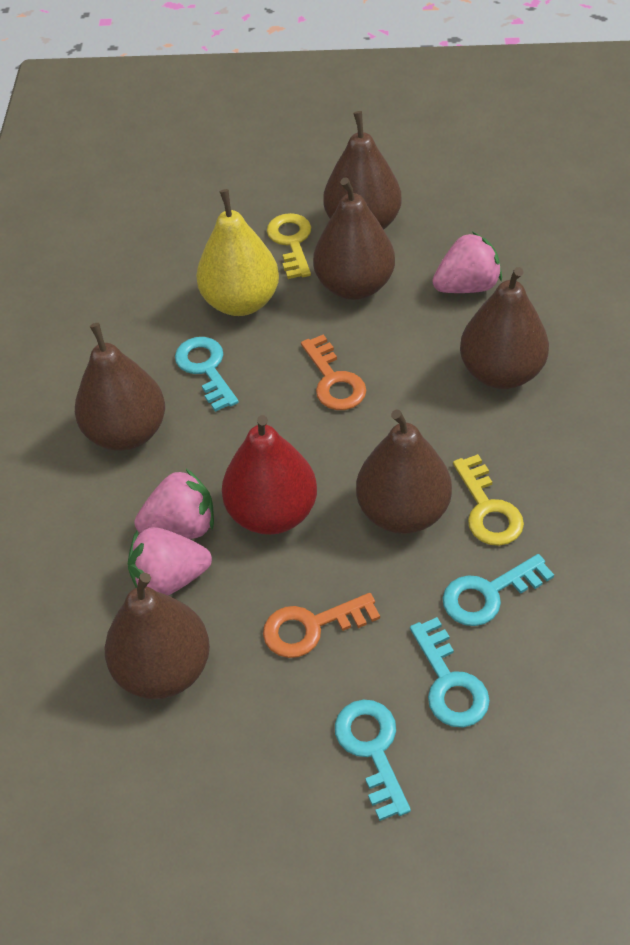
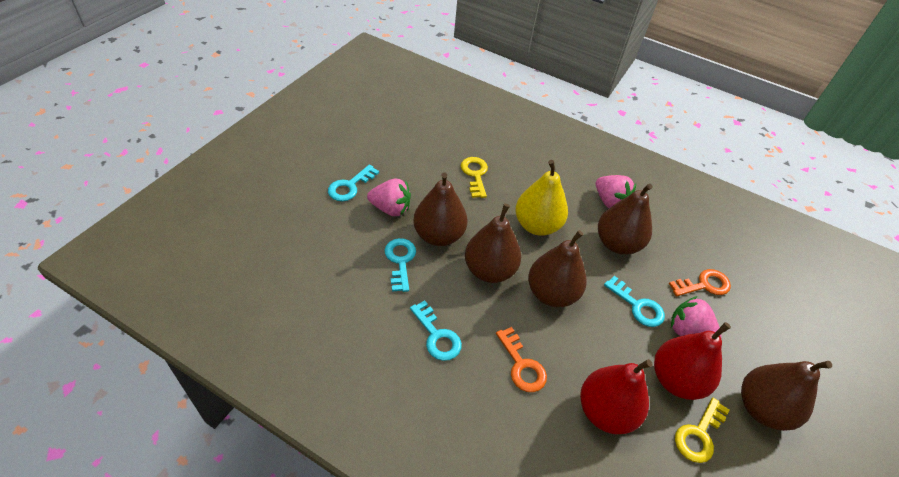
brown pear: 6 -> 5
red pear: 1 -> 2

